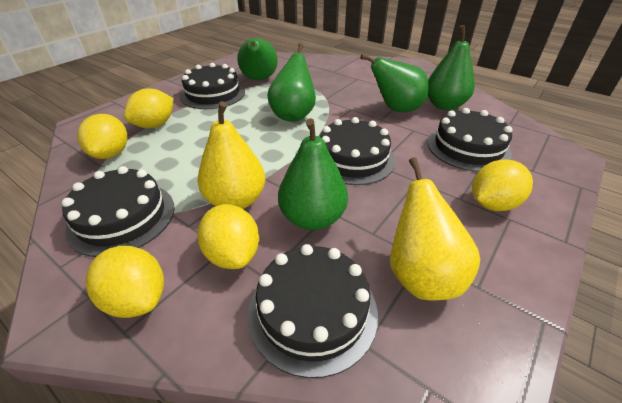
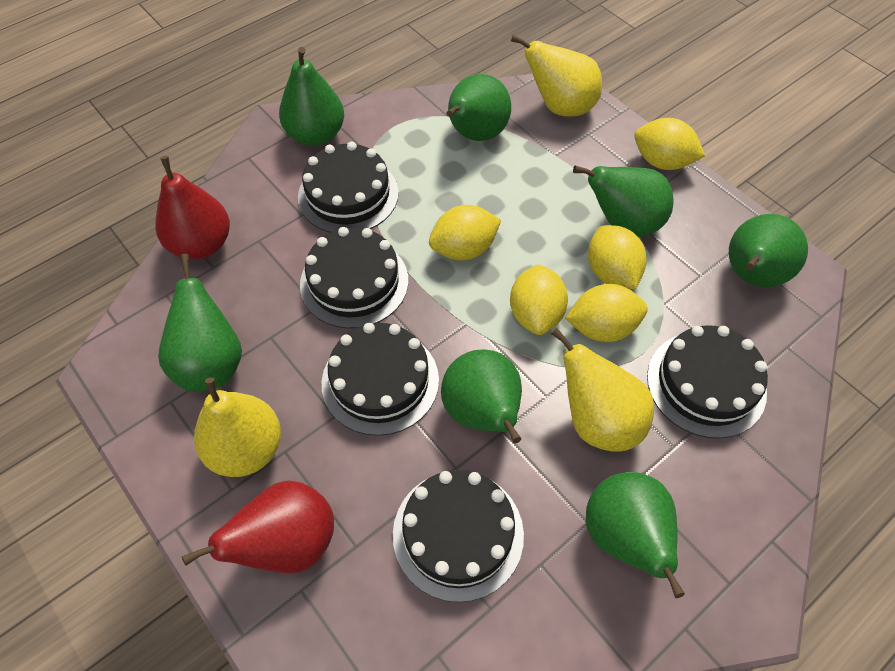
green pear: 5 -> 7
red pear: 0 -> 2
yellow pear: 2 -> 3

